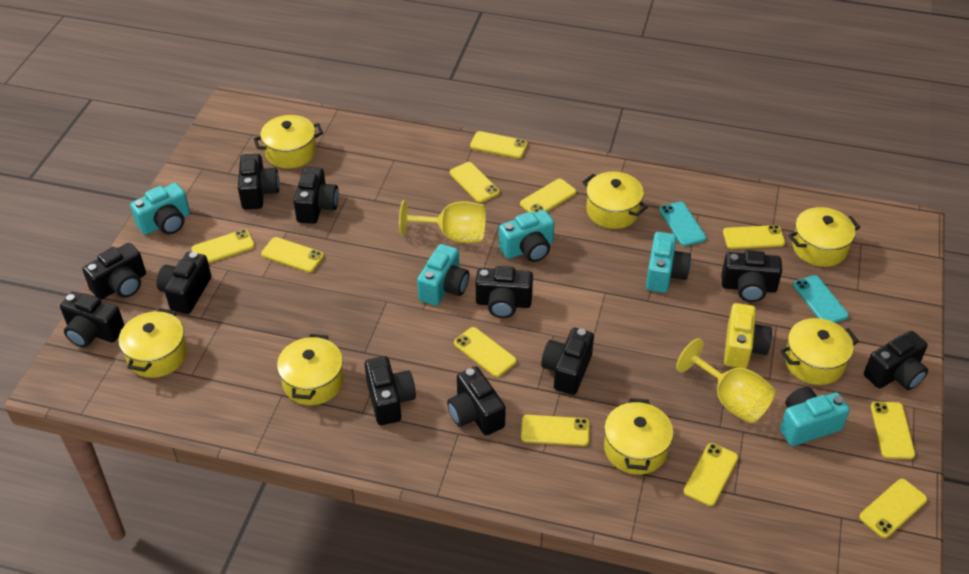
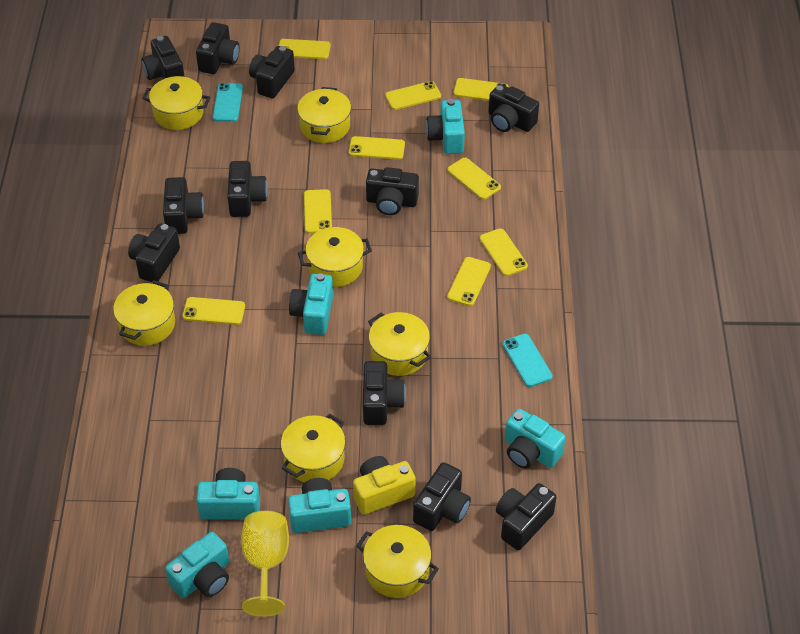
turquoise camera: 5 -> 6
yellow goblet: 2 -> 1
yellow phone: 11 -> 9

